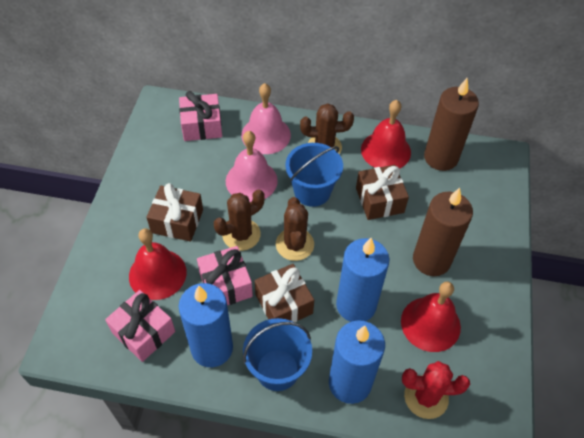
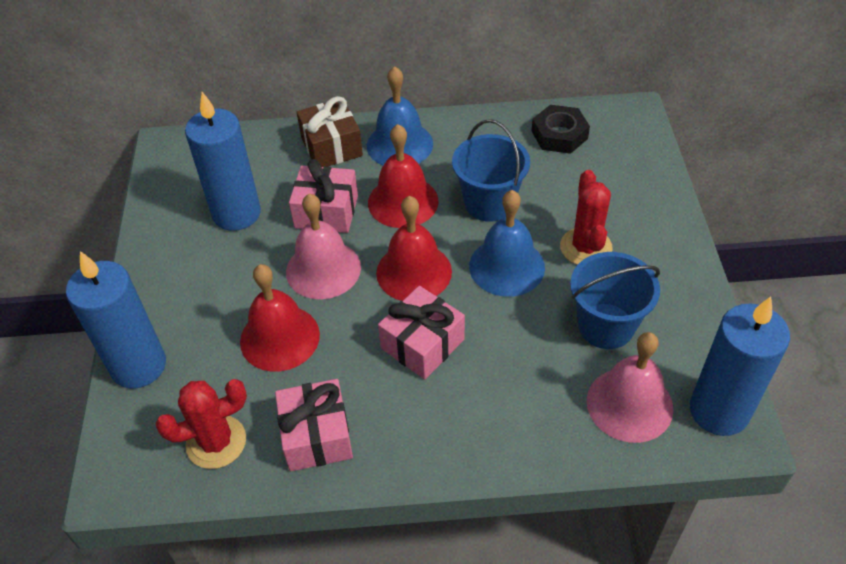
black nut: 0 -> 1
blue bell: 0 -> 2
brown cactus: 3 -> 0
brown candle: 2 -> 0
brown gift: 3 -> 1
red cactus: 1 -> 2

